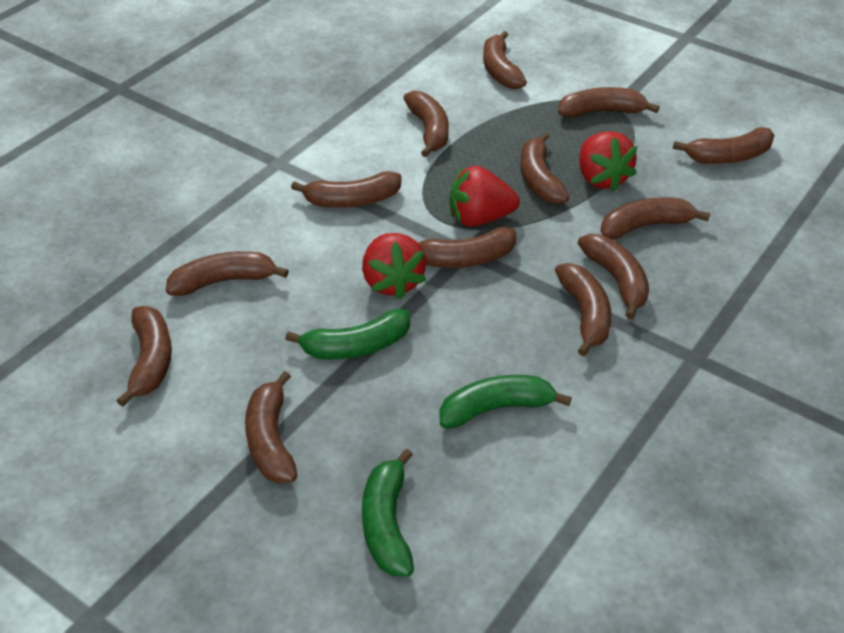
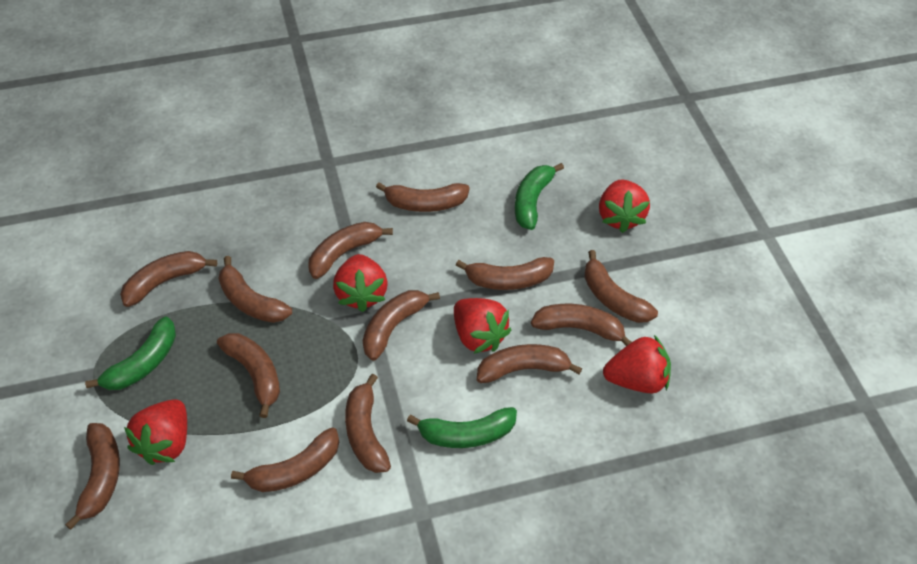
red strawberry: 3 -> 5

